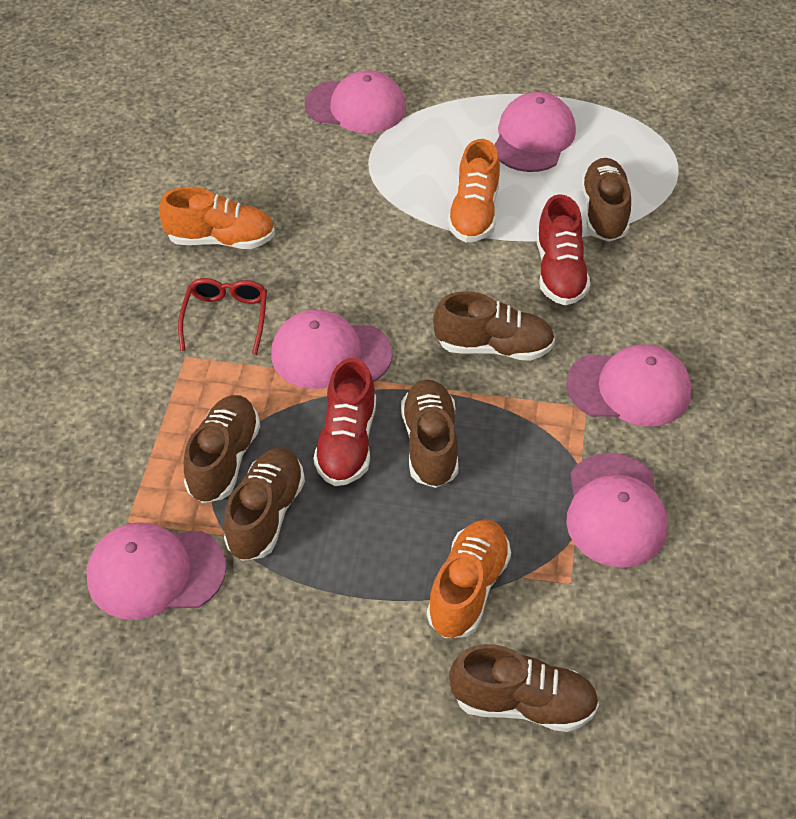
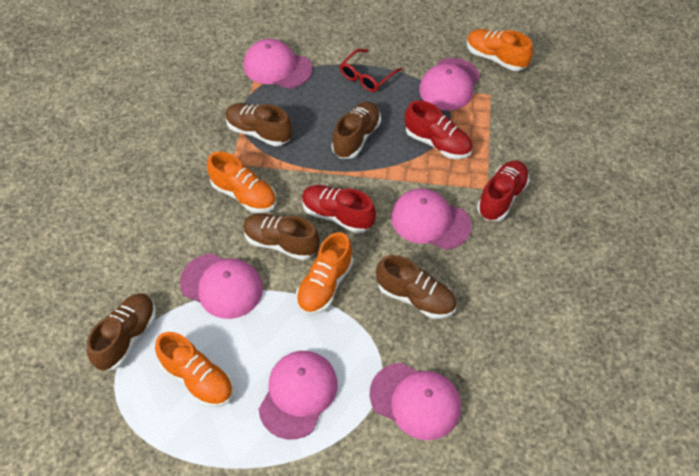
brown shoe: 6 -> 5
orange shoe: 3 -> 4
red shoe: 2 -> 3

